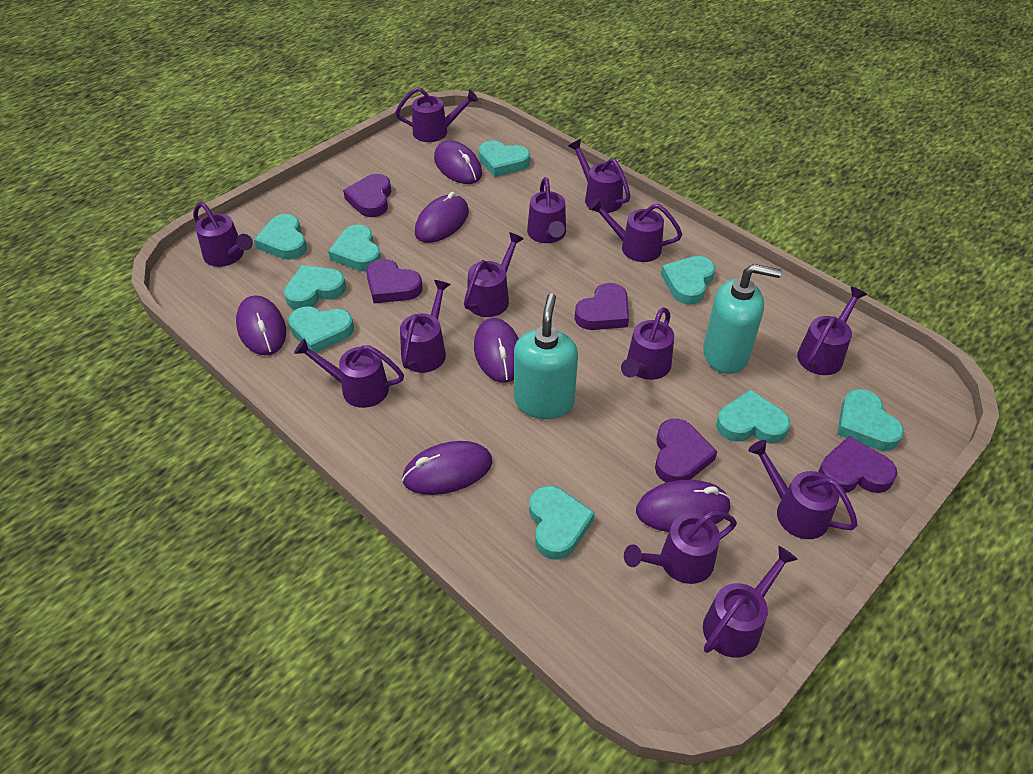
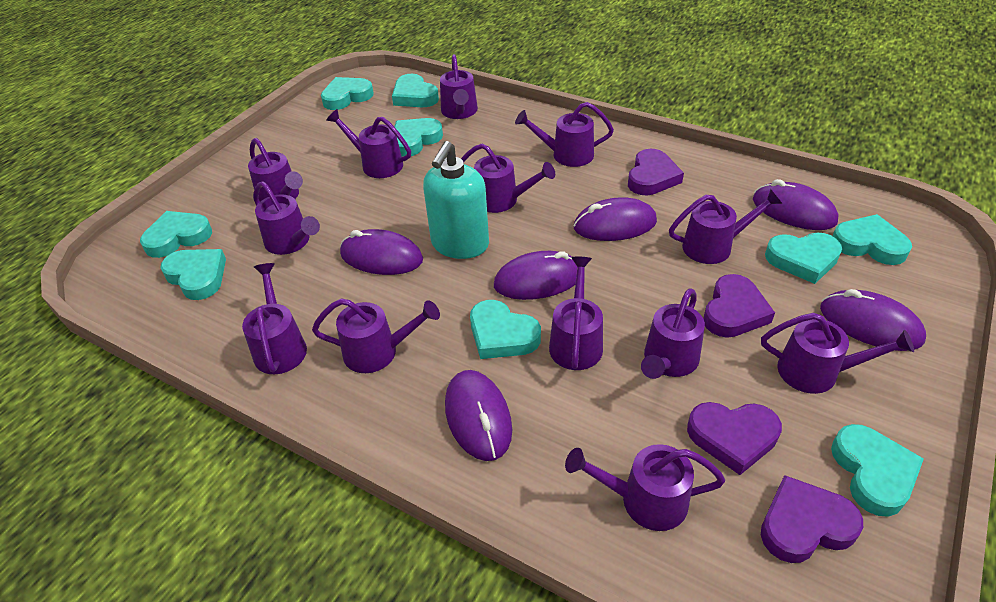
purple heart: 5 -> 4
turquoise soap dispenser: 2 -> 1

